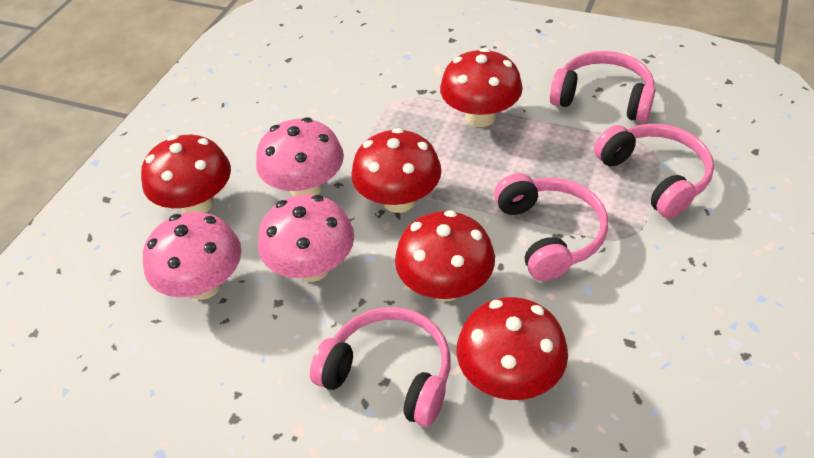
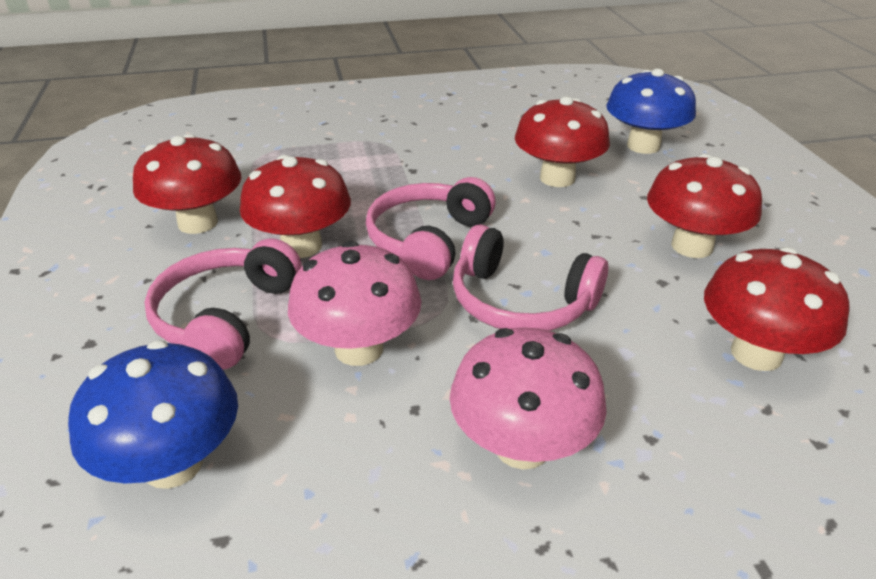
blue mushroom: 0 -> 2
pink headphones: 4 -> 3
pink mushroom: 3 -> 2

